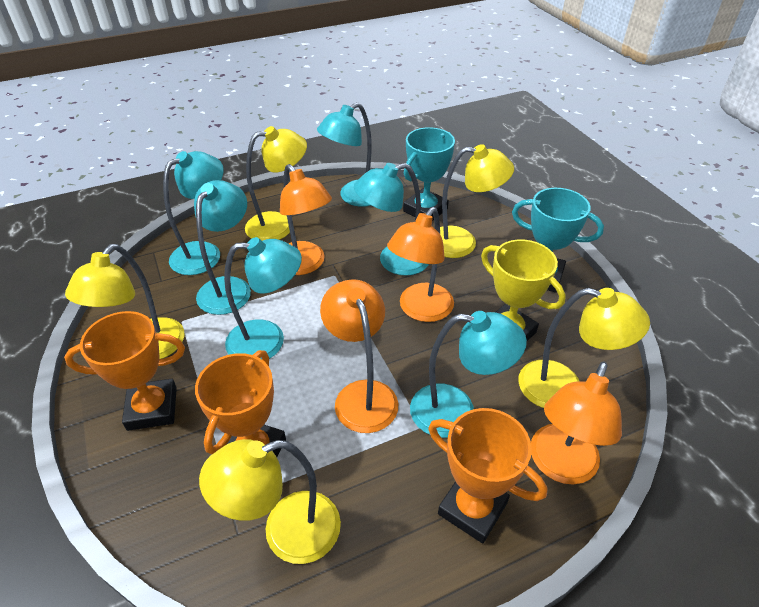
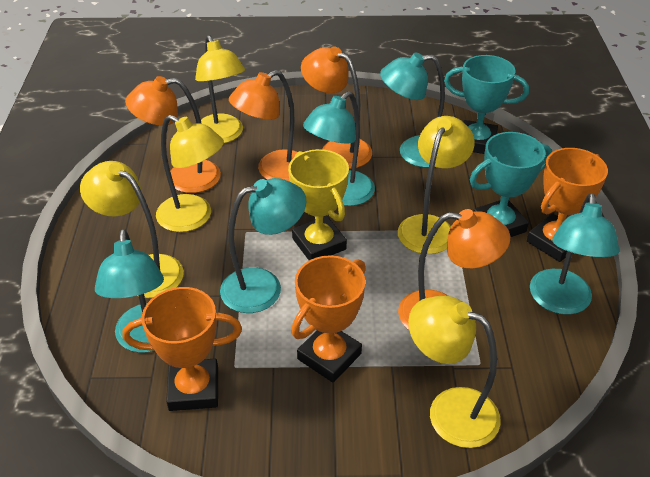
turquoise lamp: 6 -> 5

